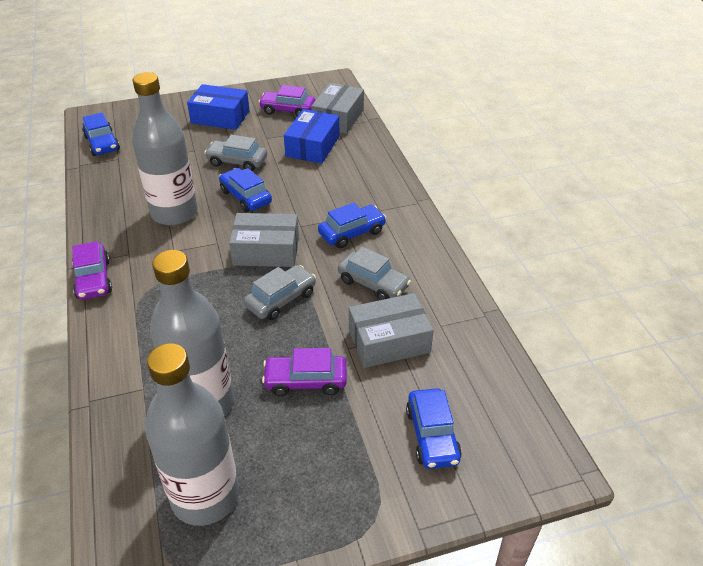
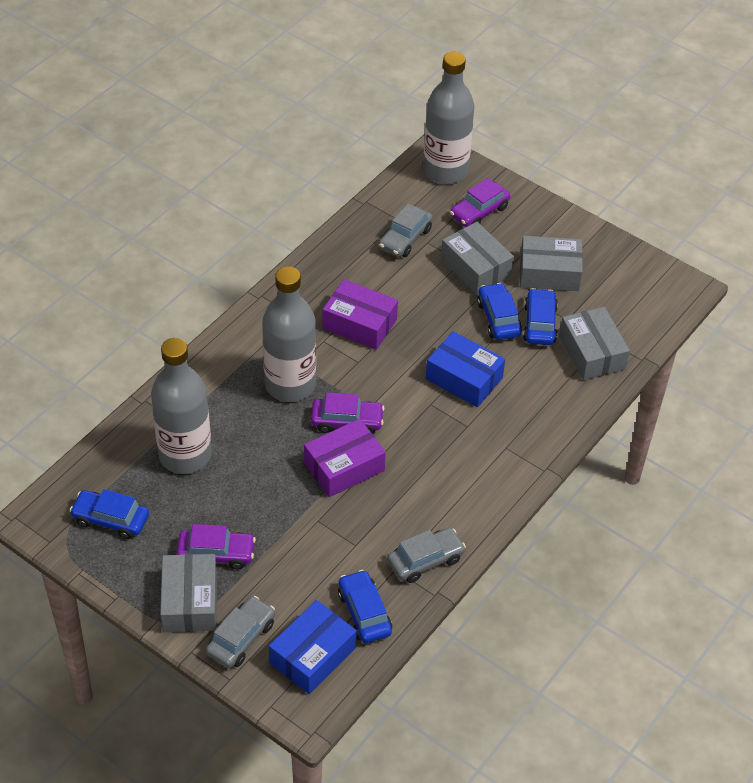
grey box: 3 -> 4
purple box: 0 -> 2

